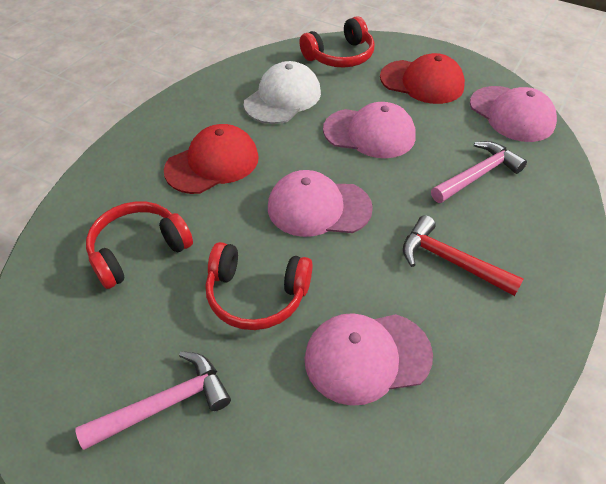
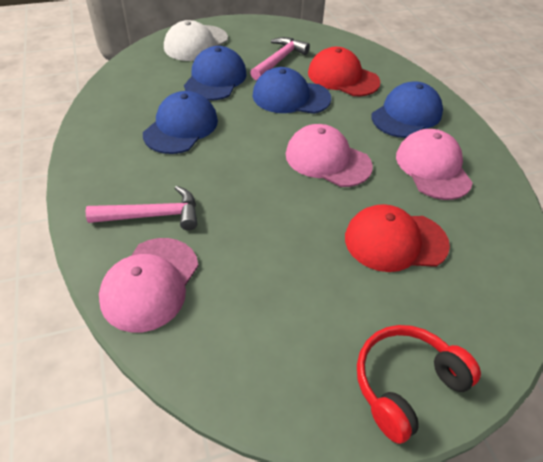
blue cap: 0 -> 4
pink cap: 4 -> 3
red hammer: 1 -> 0
red headphones: 3 -> 1

